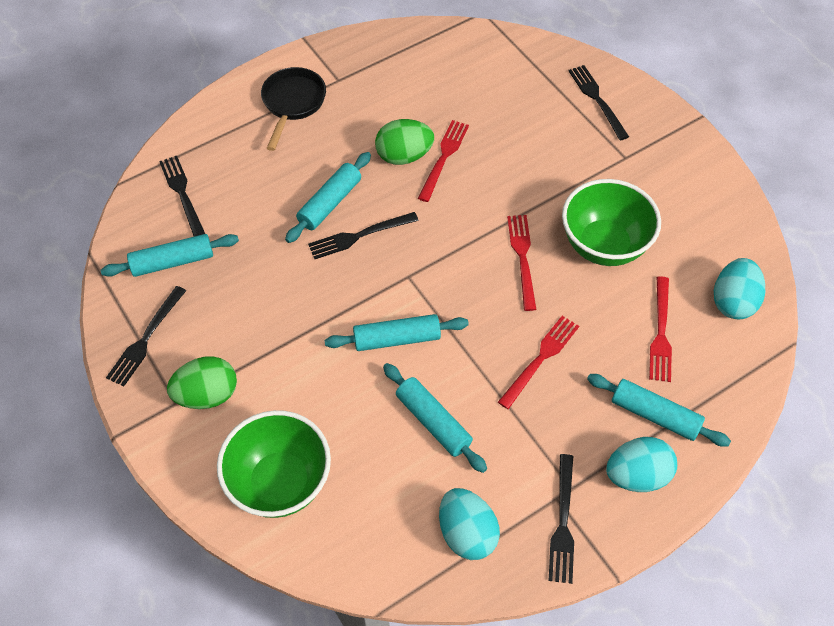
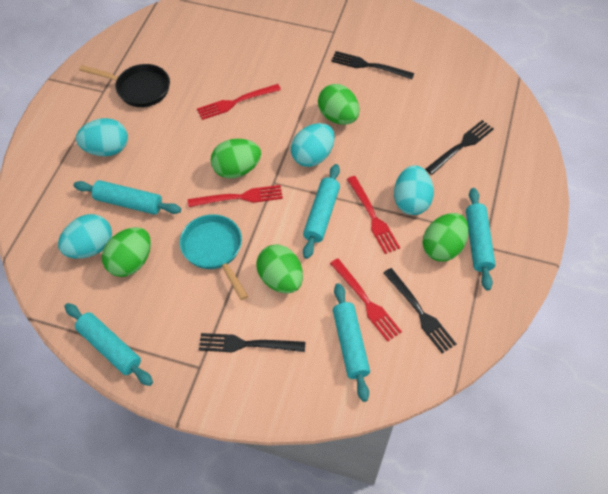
black fork: 5 -> 4
green bowl: 2 -> 0
green egg: 2 -> 5
turquoise egg: 3 -> 4
turquoise pan: 0 -> 1

